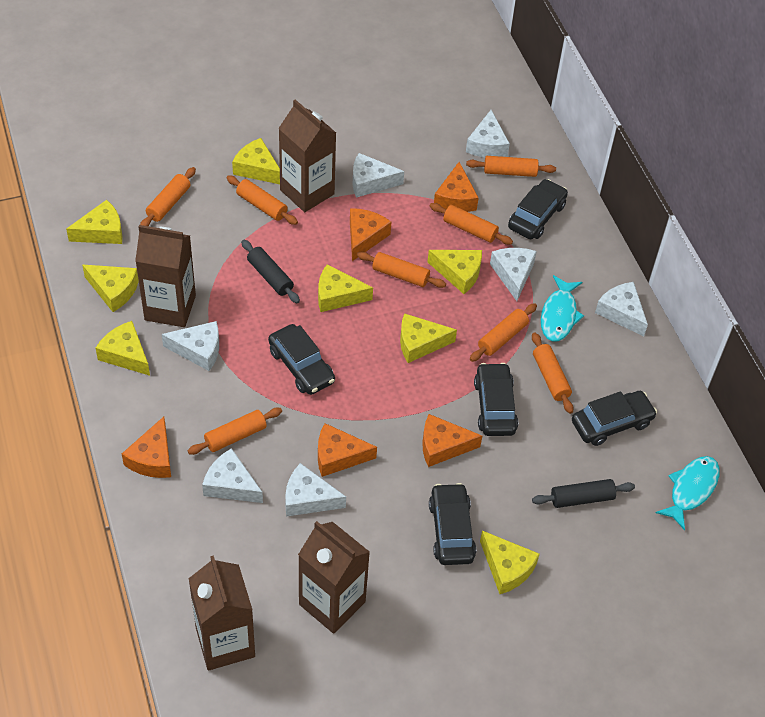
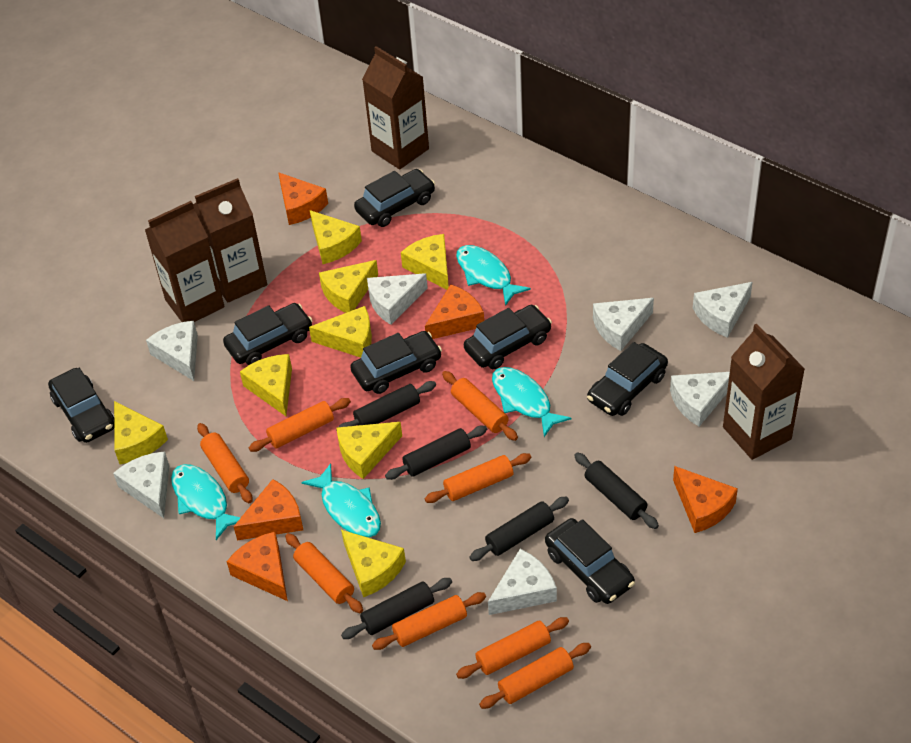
black car: 5 -> 7
black rolling pin: 2 -> 5
turquoise fish: 2 -> 4

